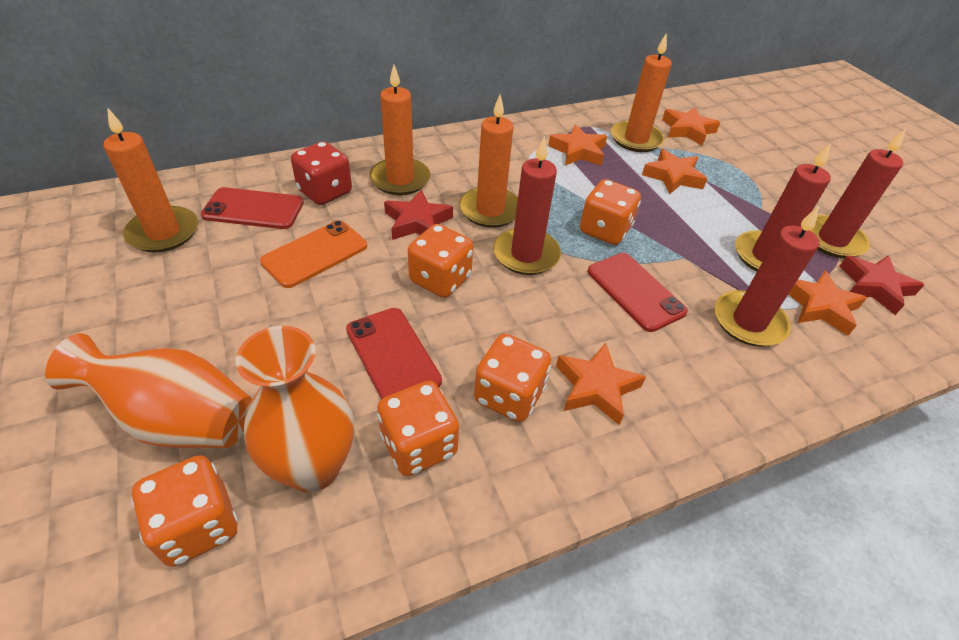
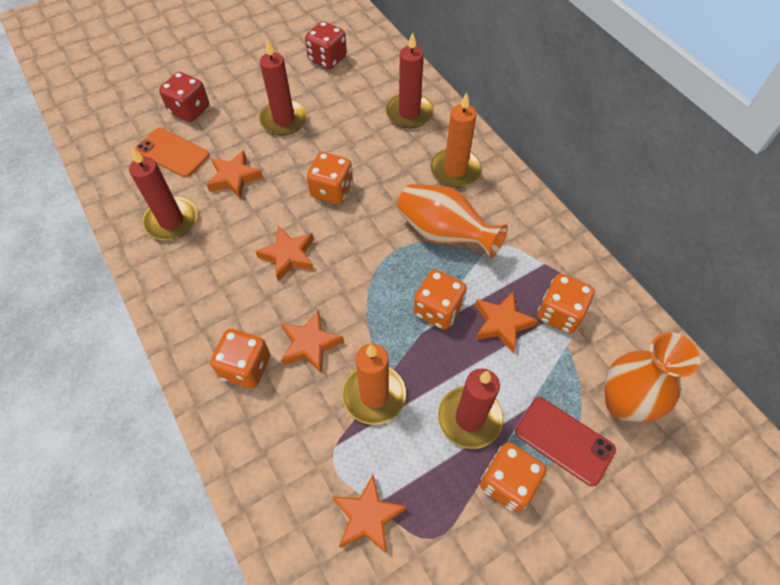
orange candle: 4 -> 2
red dice: 1 -> 2
red phone: 3 -> 1
red star: 2 -> 0

